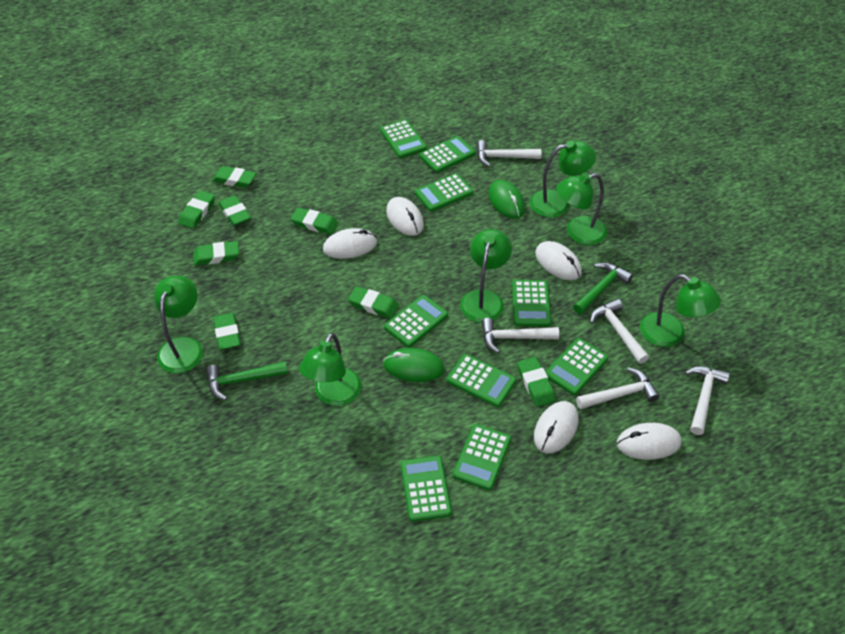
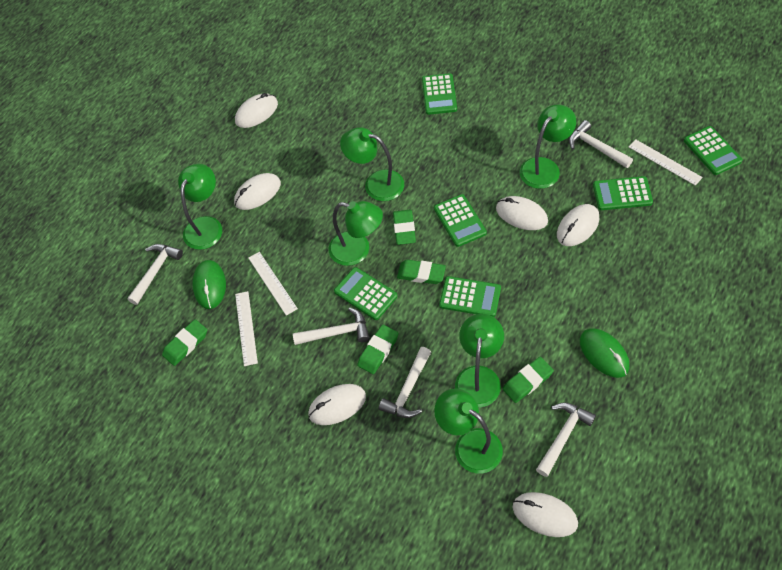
green calculator: 9 -> 6
green eraser: 8 -> 5
green hammer: 2 -> 0
white mouse: 5 -> 6
white ruler: 0 -> 3

